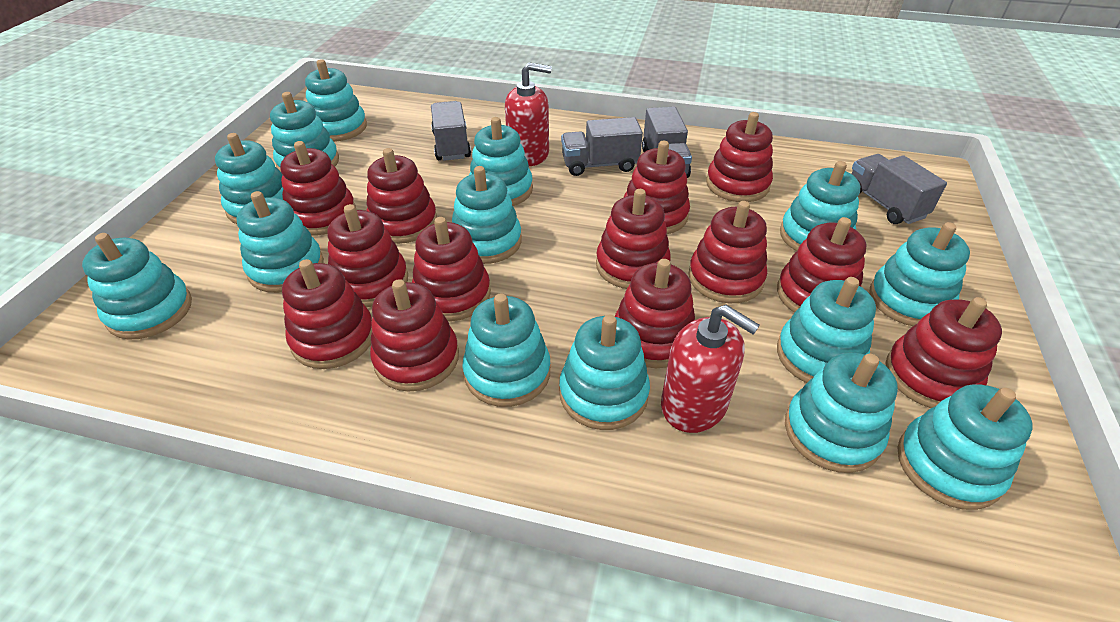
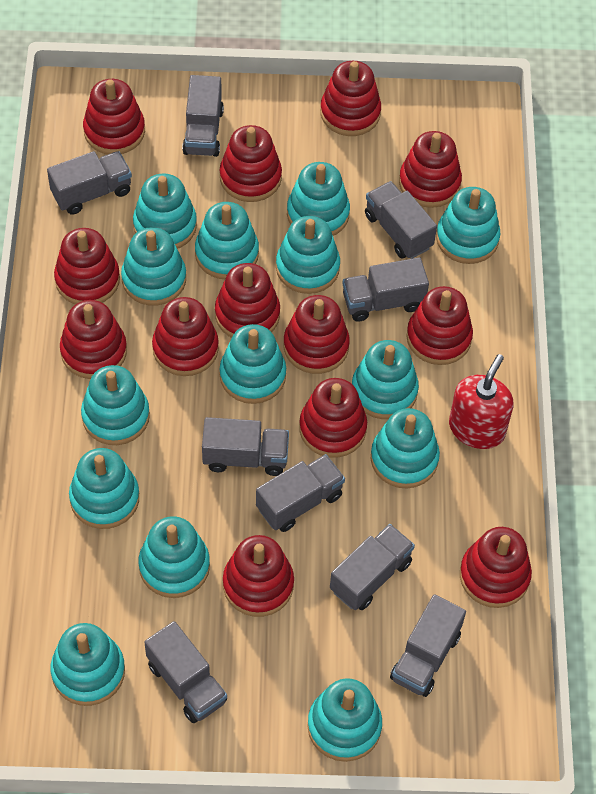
grey truck: 4 -> 9
red soap dispenser: 2 -> 1

